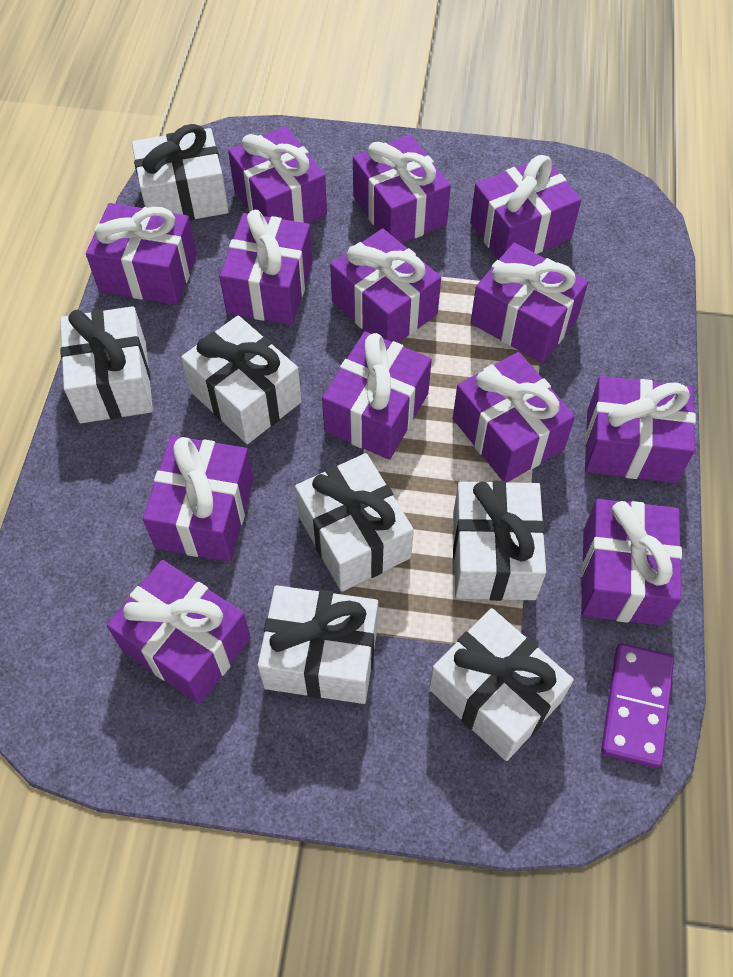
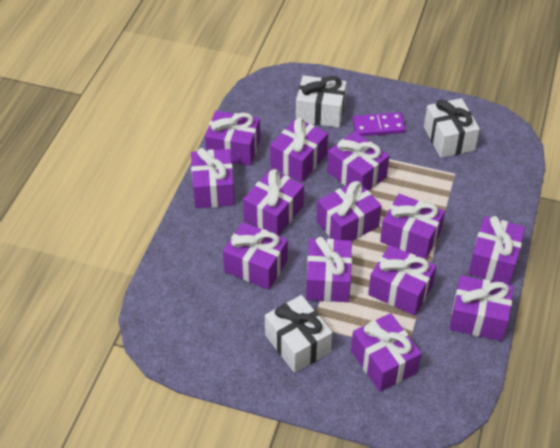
white gift: 7 -> 3

